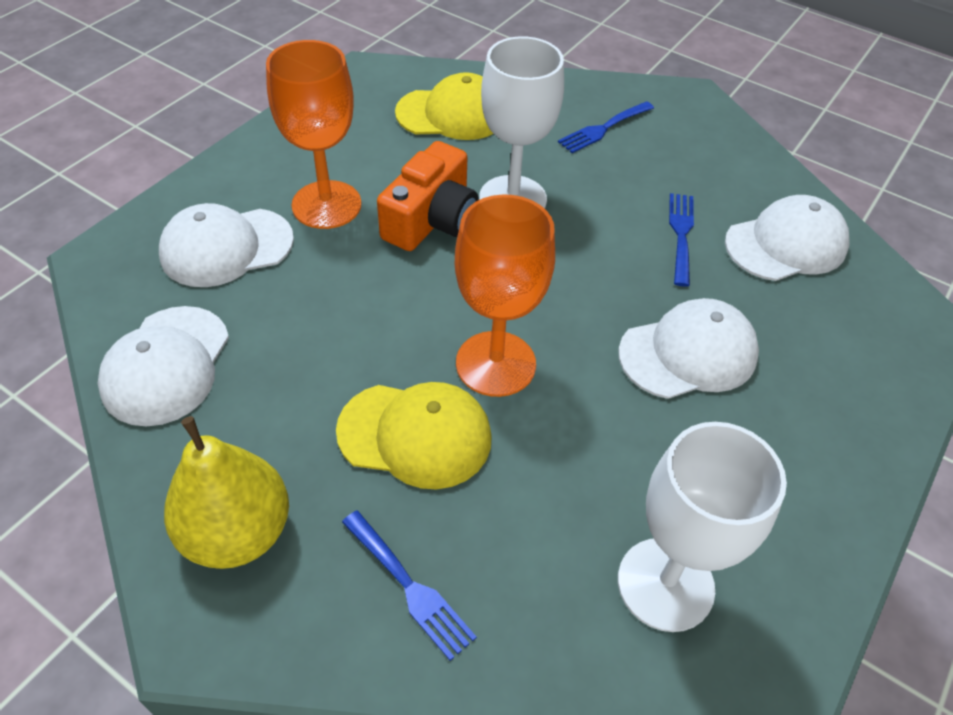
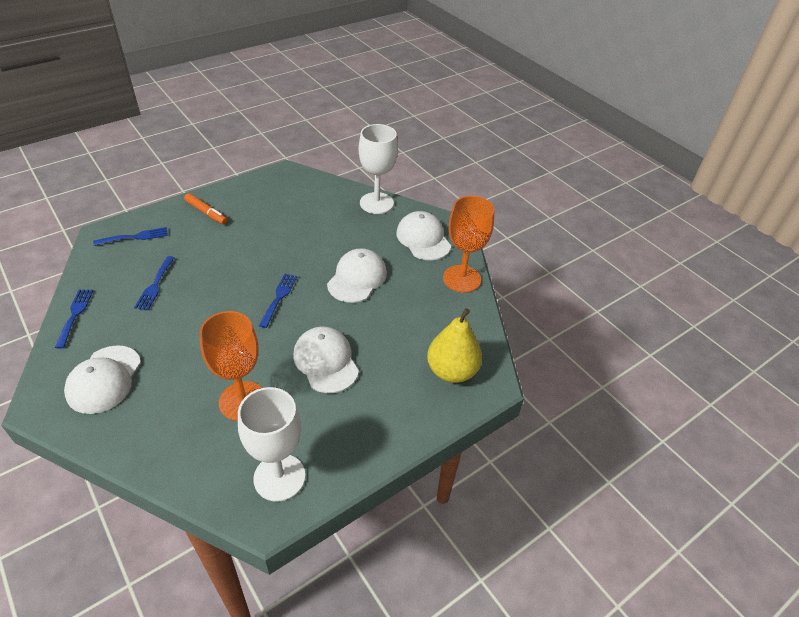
blue fork: 3 -> 4
orange camera: 1 -> 0
orange marker: 0 -> 1
yellow cap: 2 -> 0

